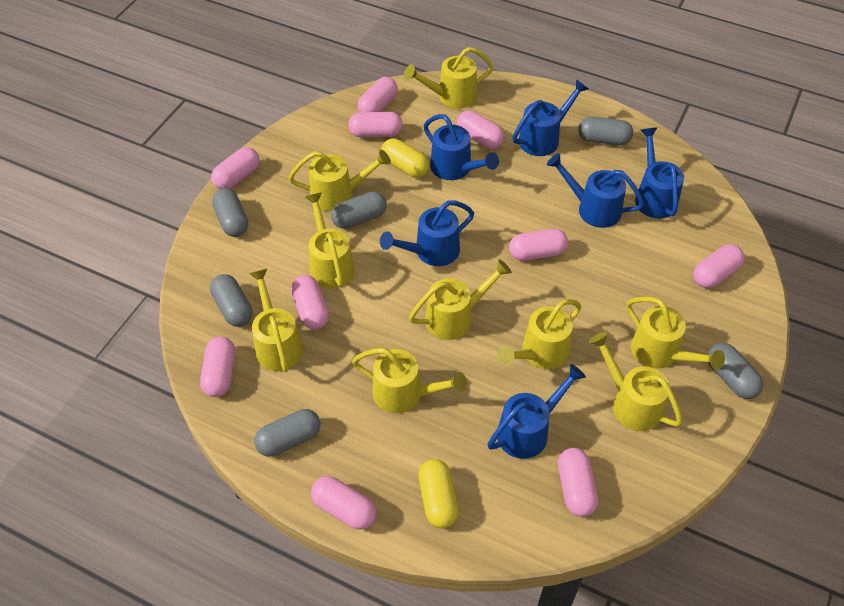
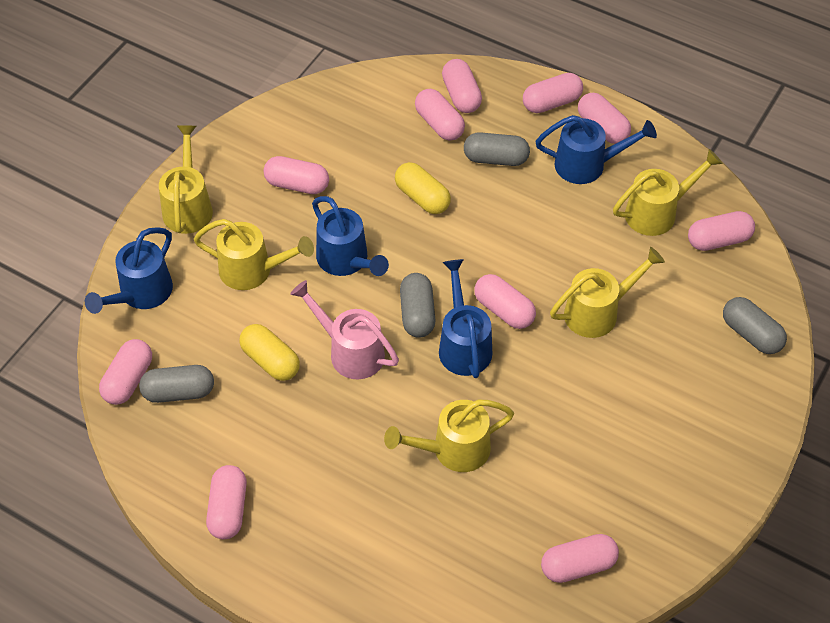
blue watering can: 6 -> 4
grey capsule: 6 -> 4
pink watering can: 0 -> 1
yellow watering can: 9 -> 5

